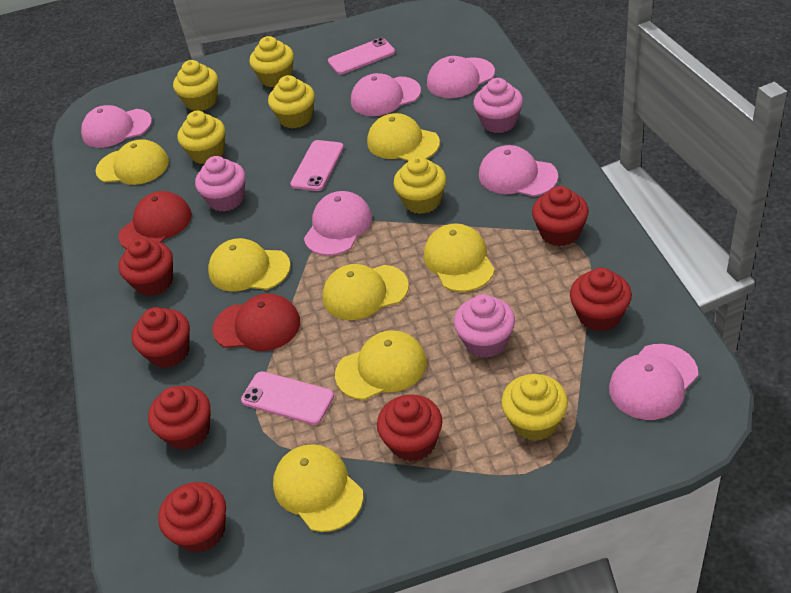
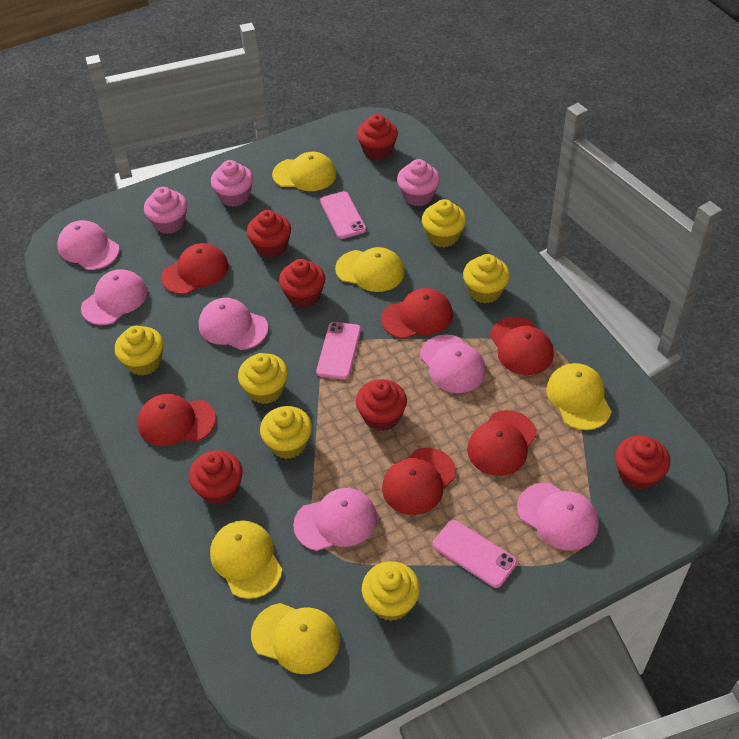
red cap: 2 -> 6
red cupcake: 7 -> 6
yellow cap: 7 -> 5

